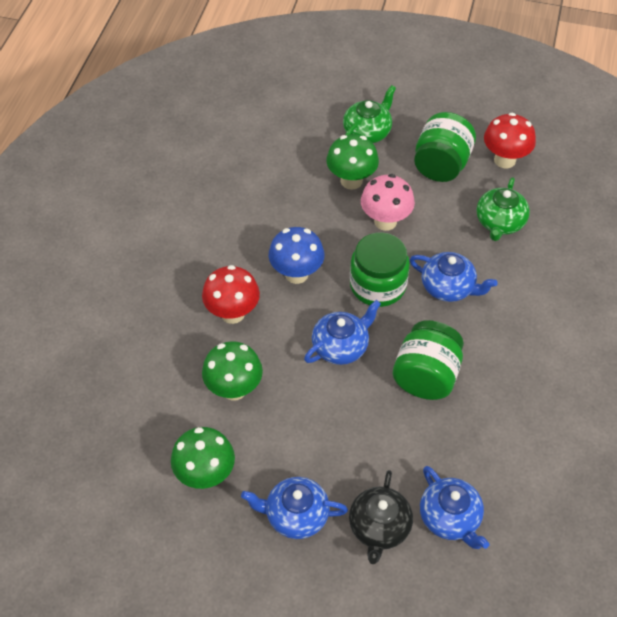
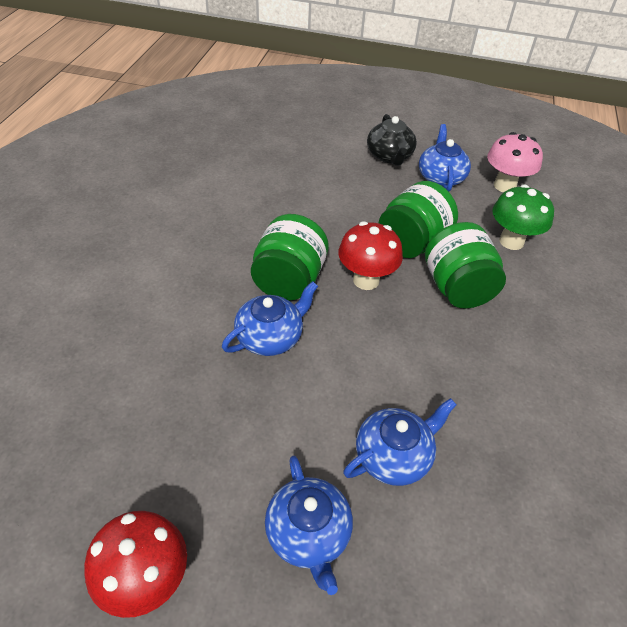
blue mushroom: 1 -> 0
green mushroom: 3 -> 1
green teapot: 2 -> 0

